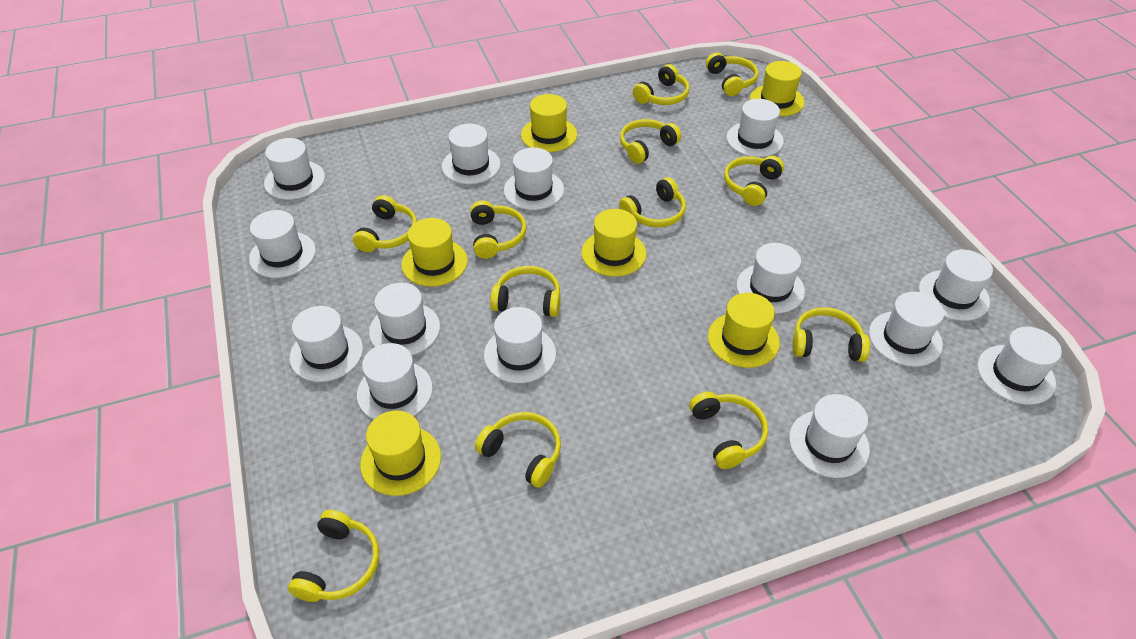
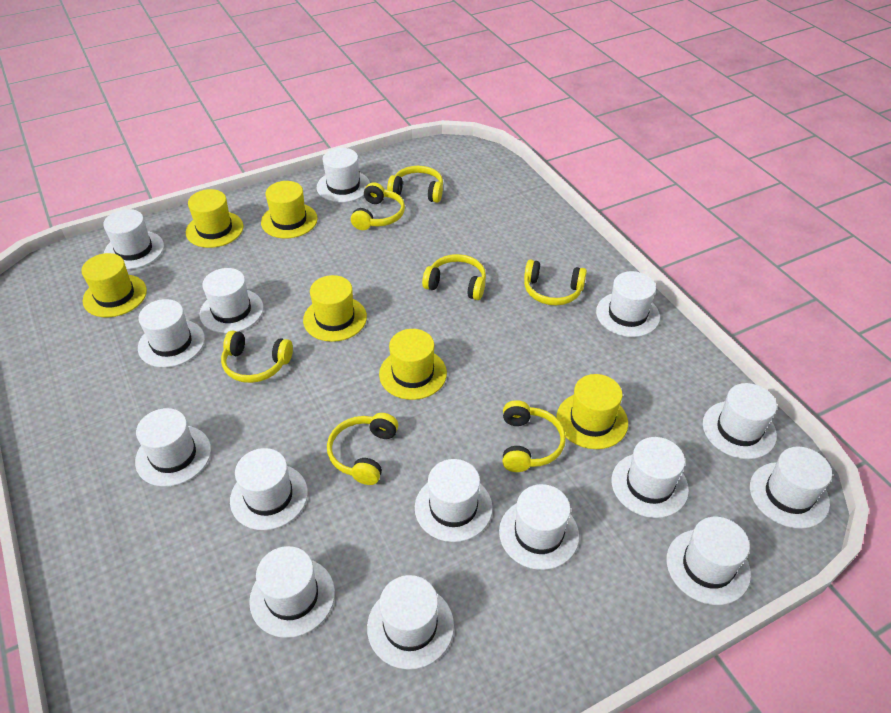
white hat: 14 -> 15
yellow headphones: 12 -> 7

